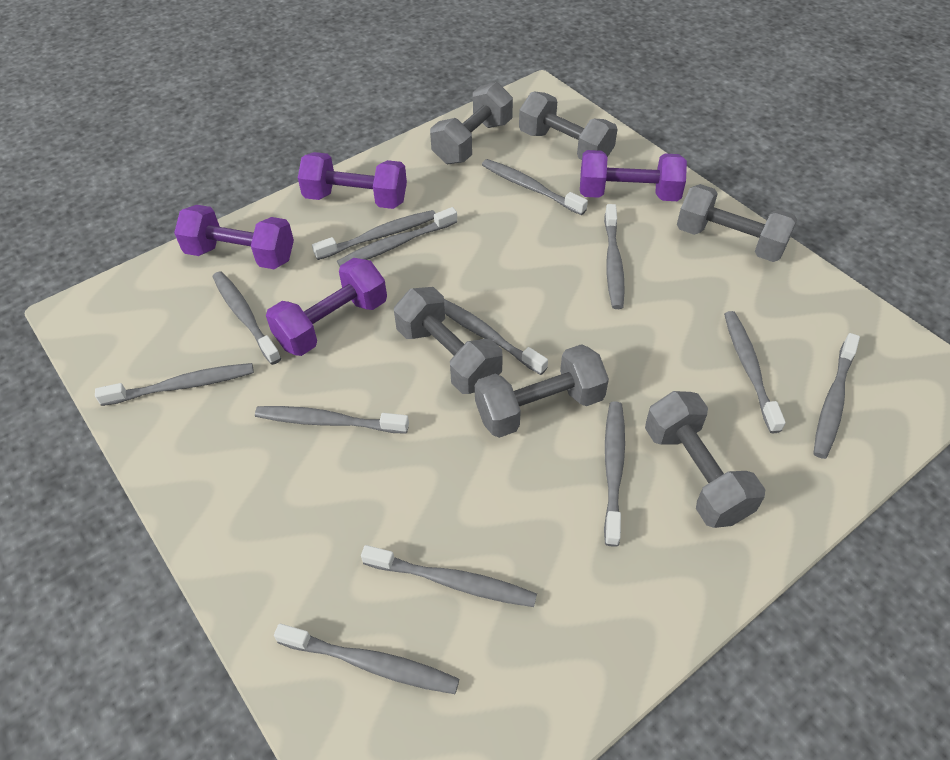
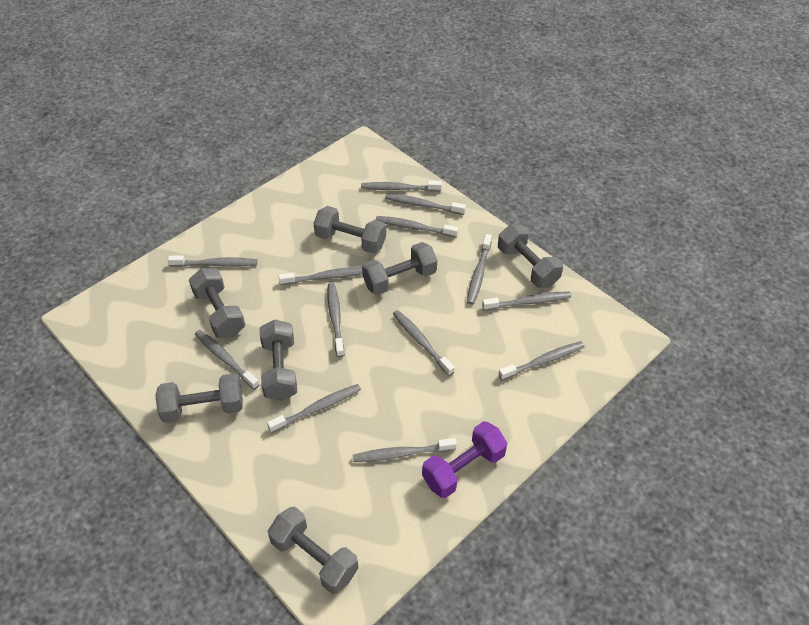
grey dumbbell: 6 -> 7
purple dumbbell: 4 -> 1

